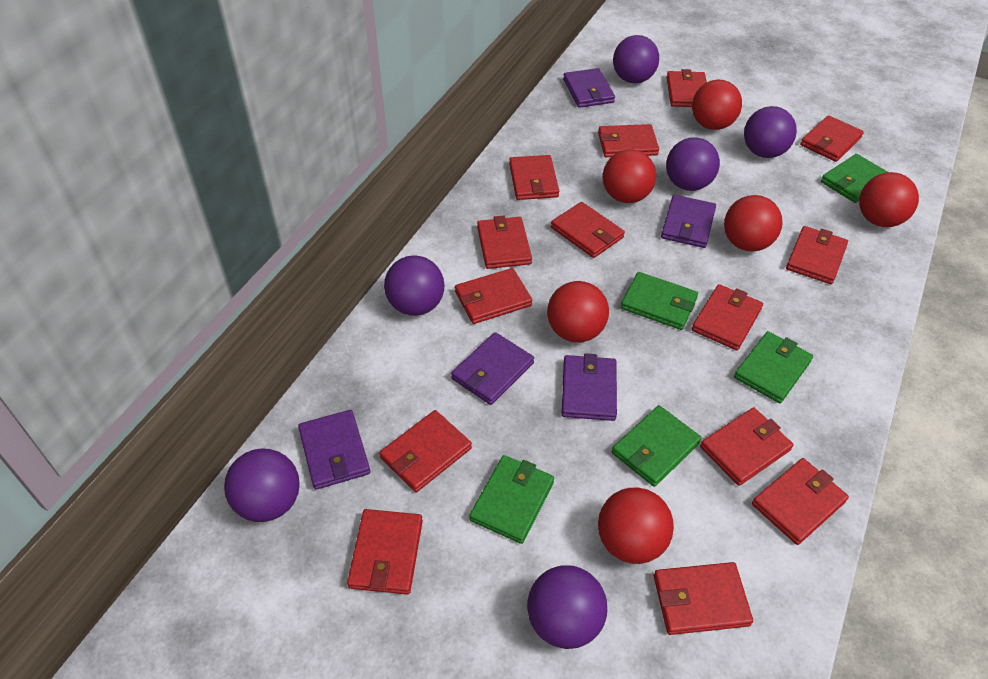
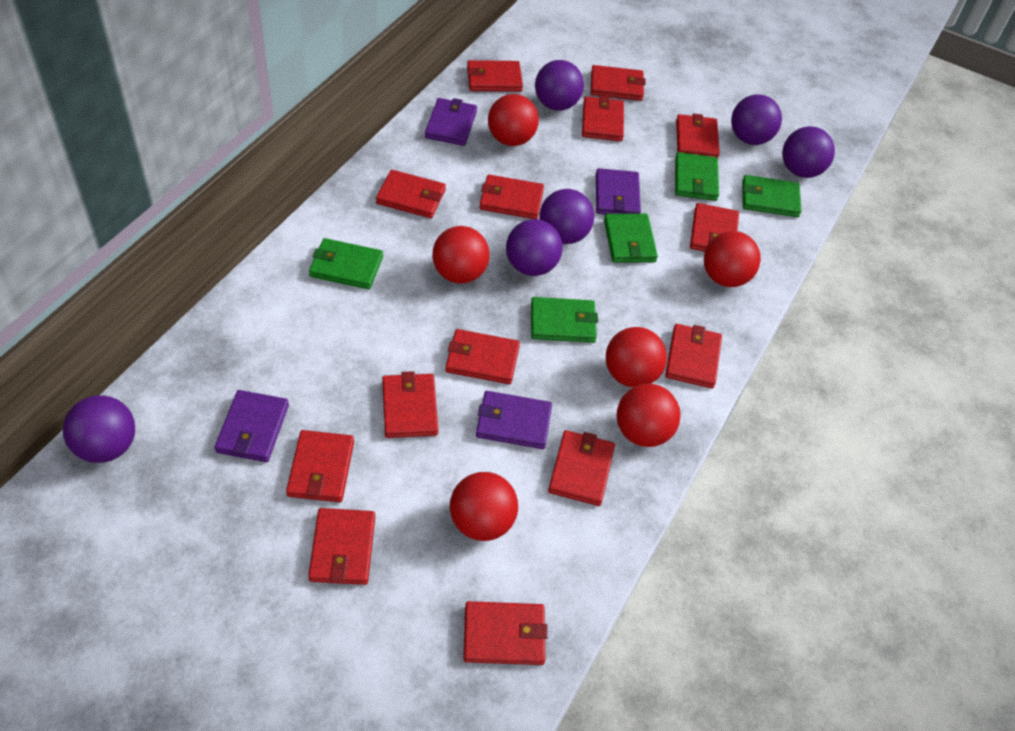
purple wallet: 5 -> 4

